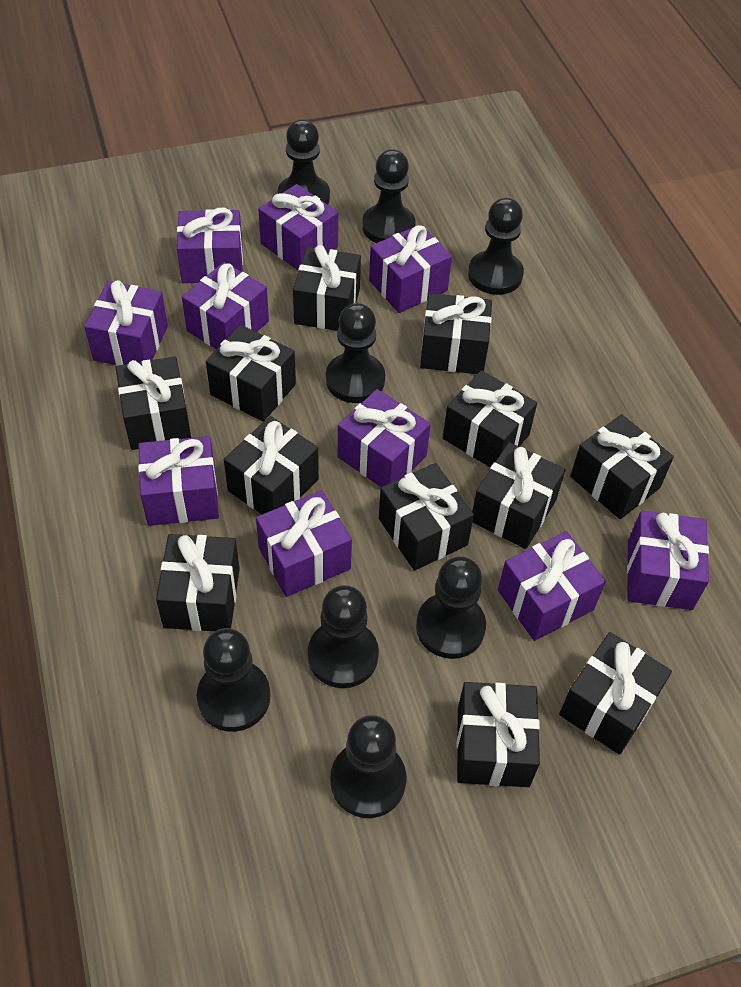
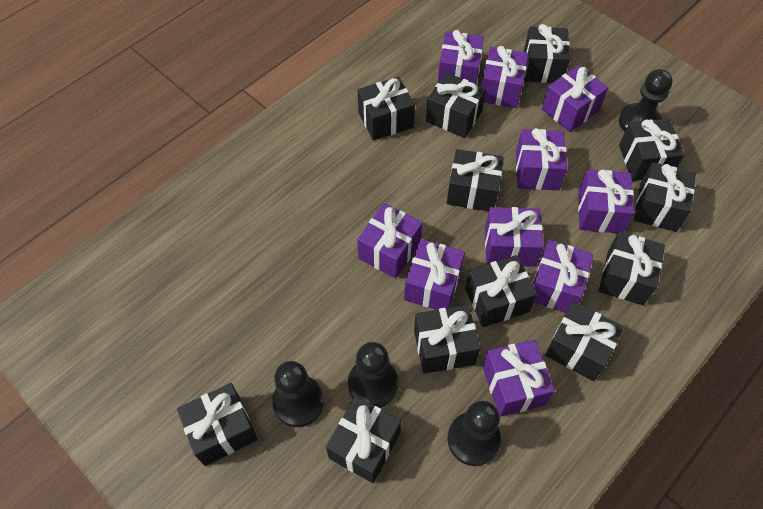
black pawn: 8 -> 4

